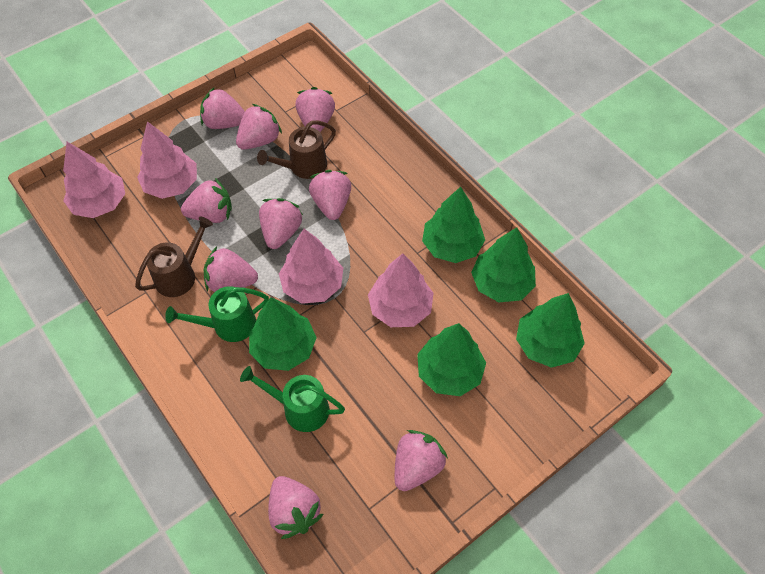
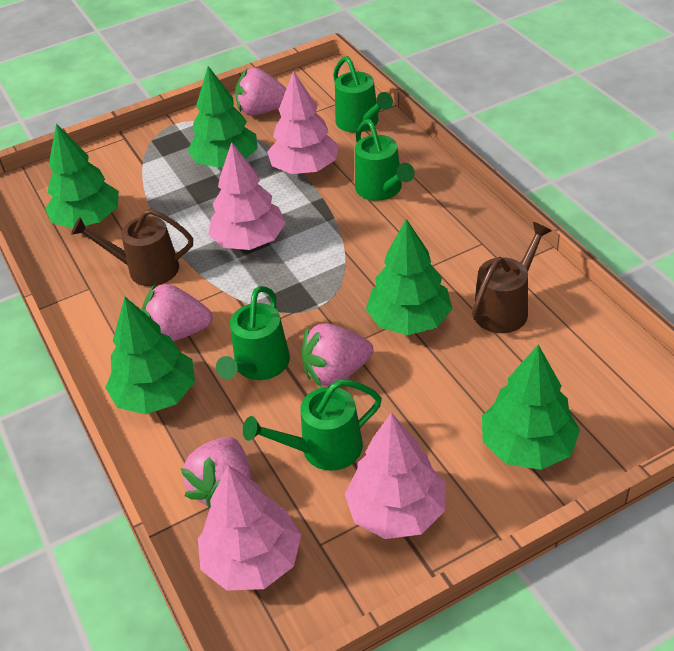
green watering can: 2 -> 4
pink strawberry: 9 -> 4

